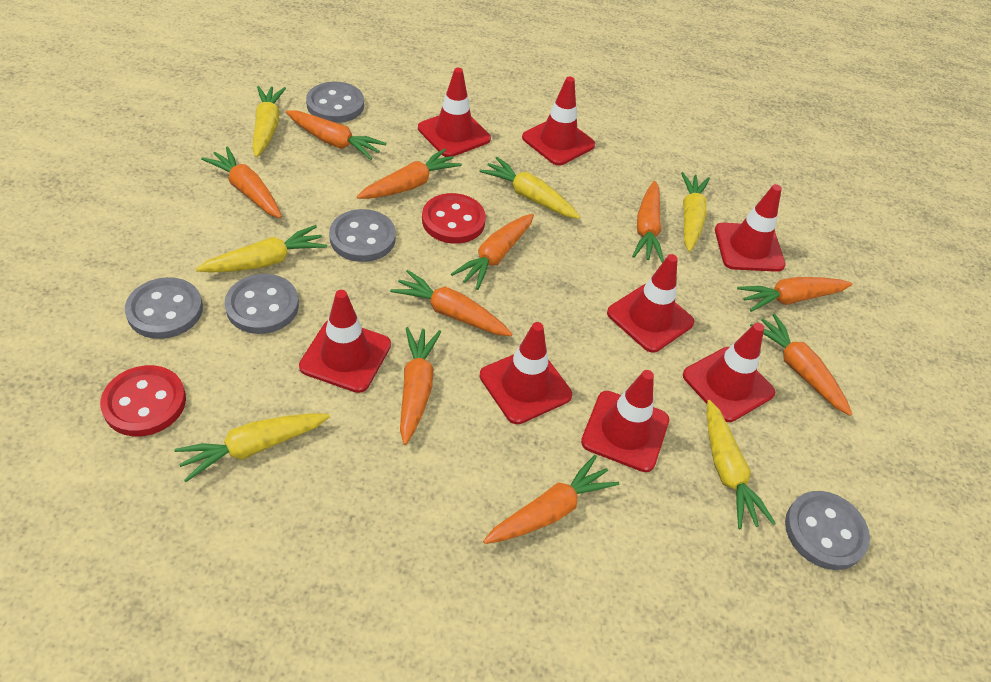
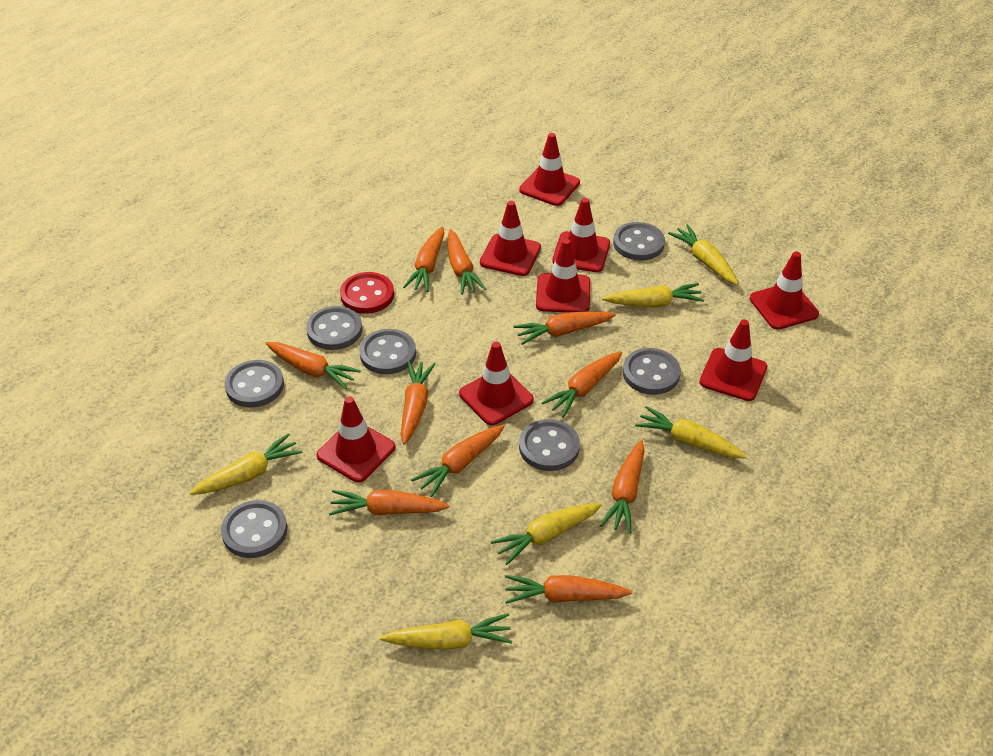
grey button: 5 -> 7
red button: 2 -> 1

